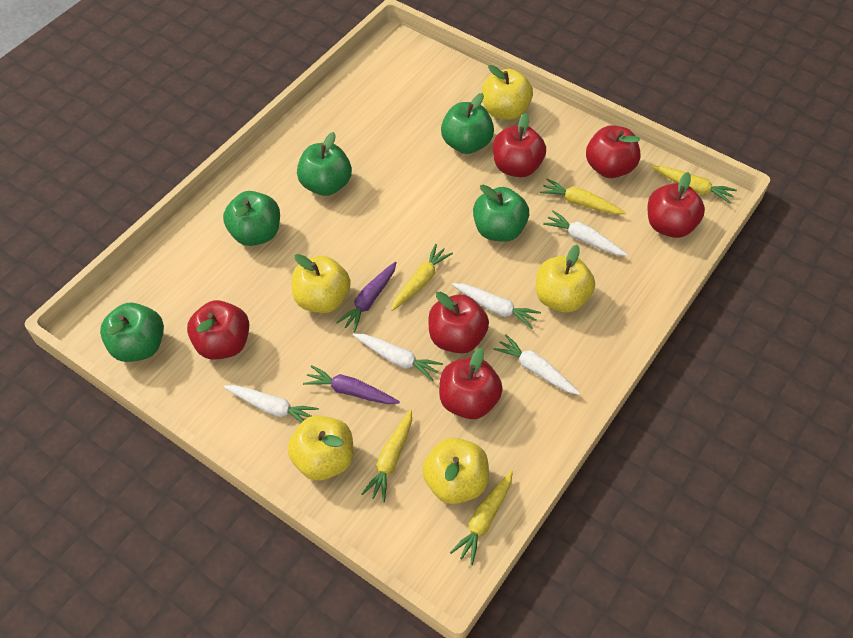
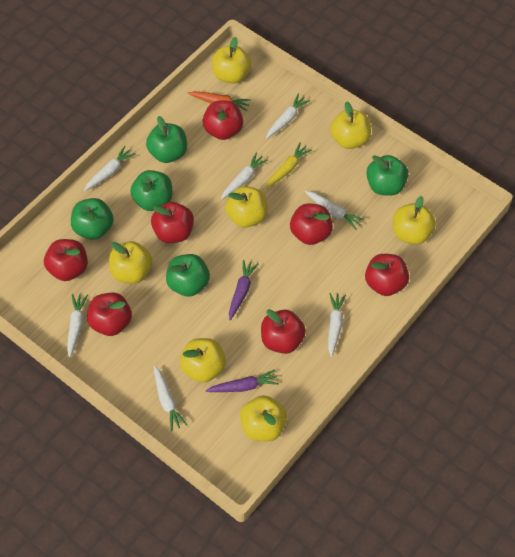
orange carrot: 0 -> 1
red apple: 6 -> 7
white carrot: 5 -> 7
yellow apple: 5 -> 7
yellow carrot: 5 -> 1

